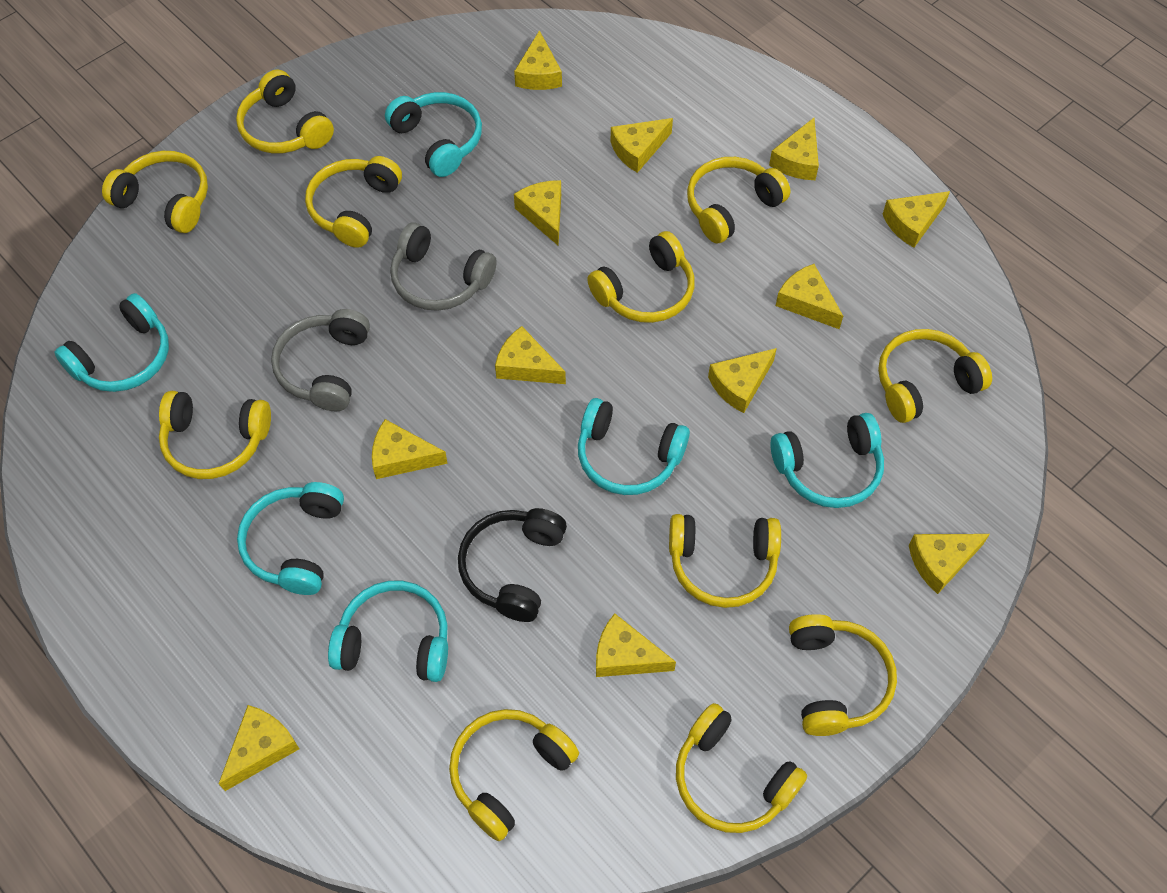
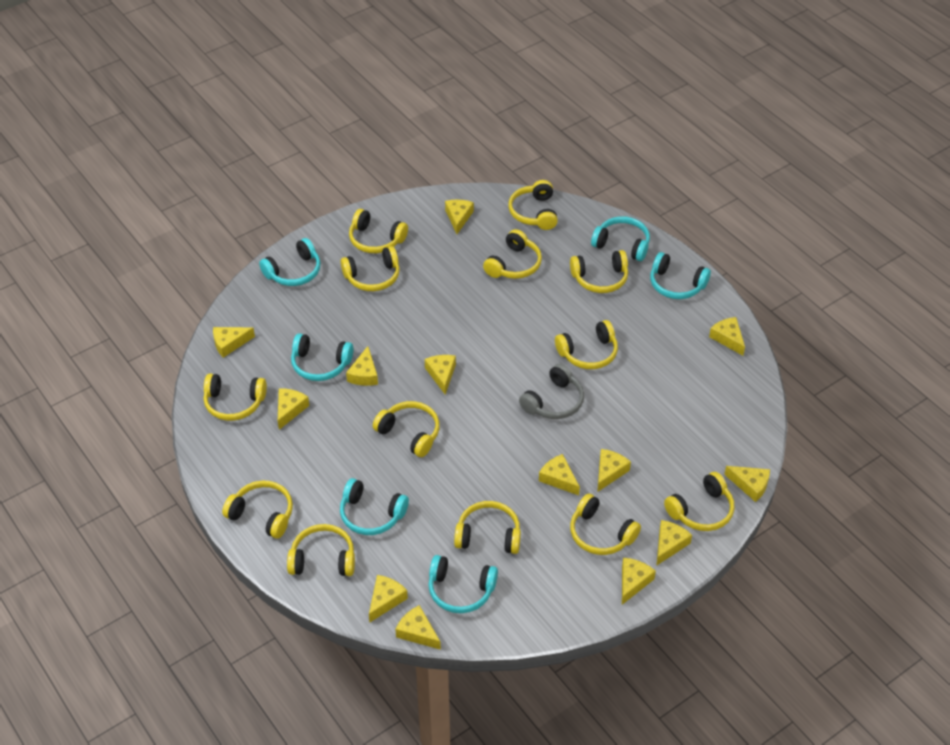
black headphones: 1 -> 0
grey headphones: 2 -> 1
yellow cheese: 12 -> 13
yellow headphones: 11 -> 13

